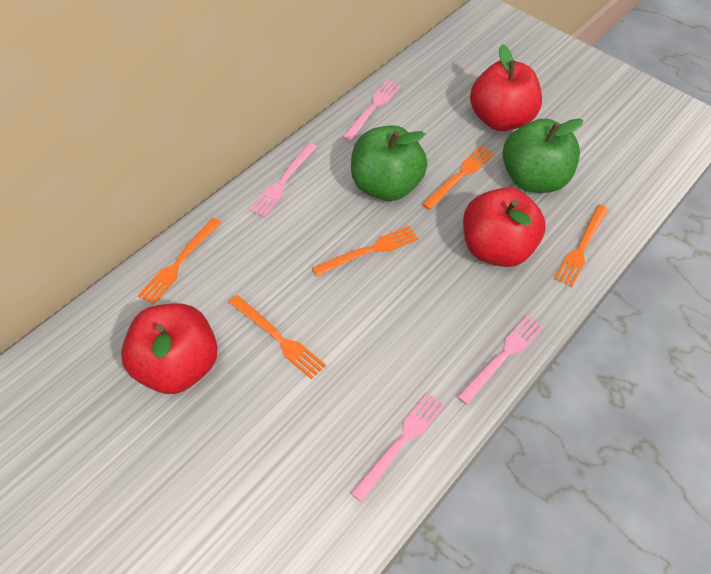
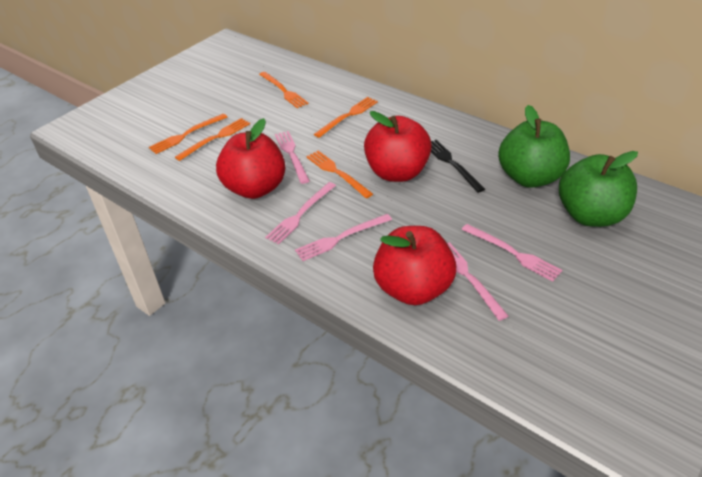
black fork: 0 -> 1
pink fork: 4 -> 5

